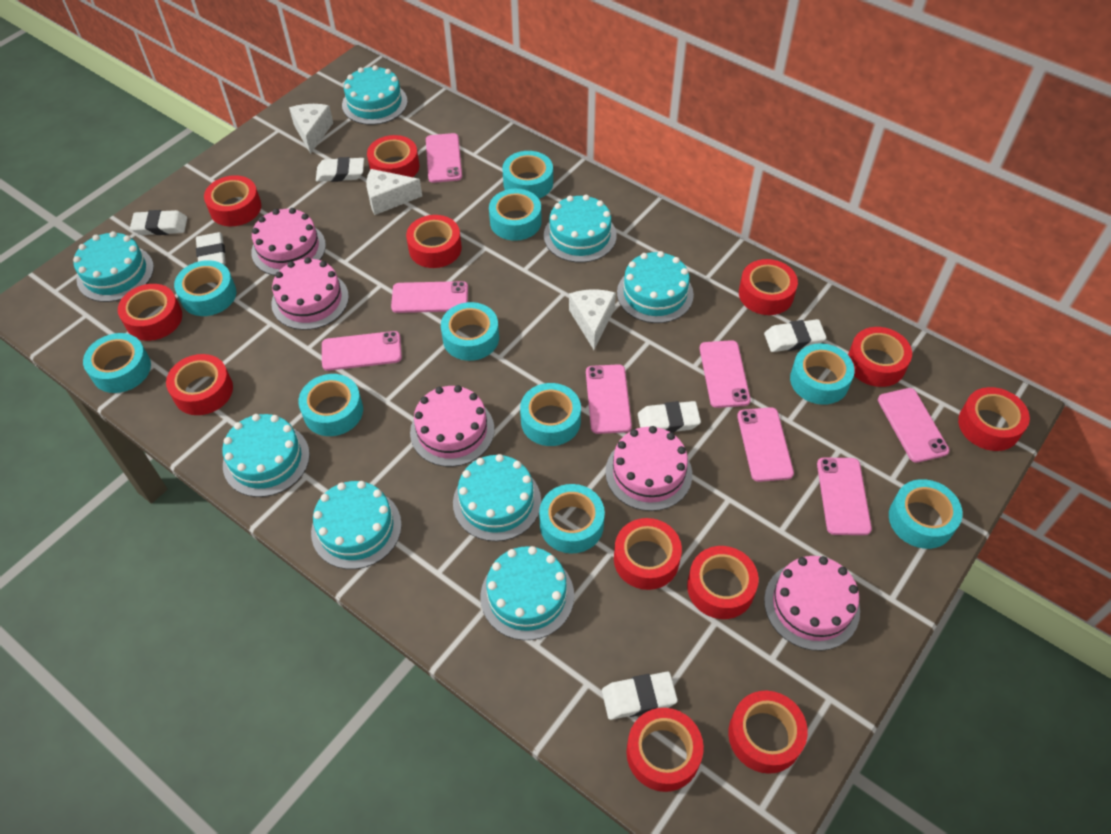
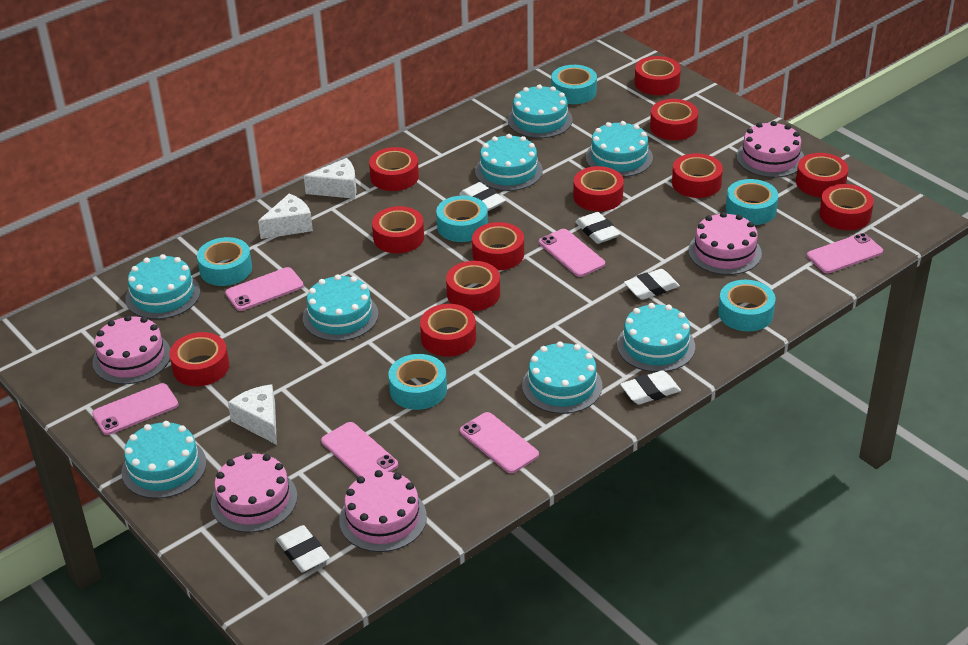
pink phone: 8 -> 6
turquoise tape: 10 -> 6
white eraser: 6 -> 5

